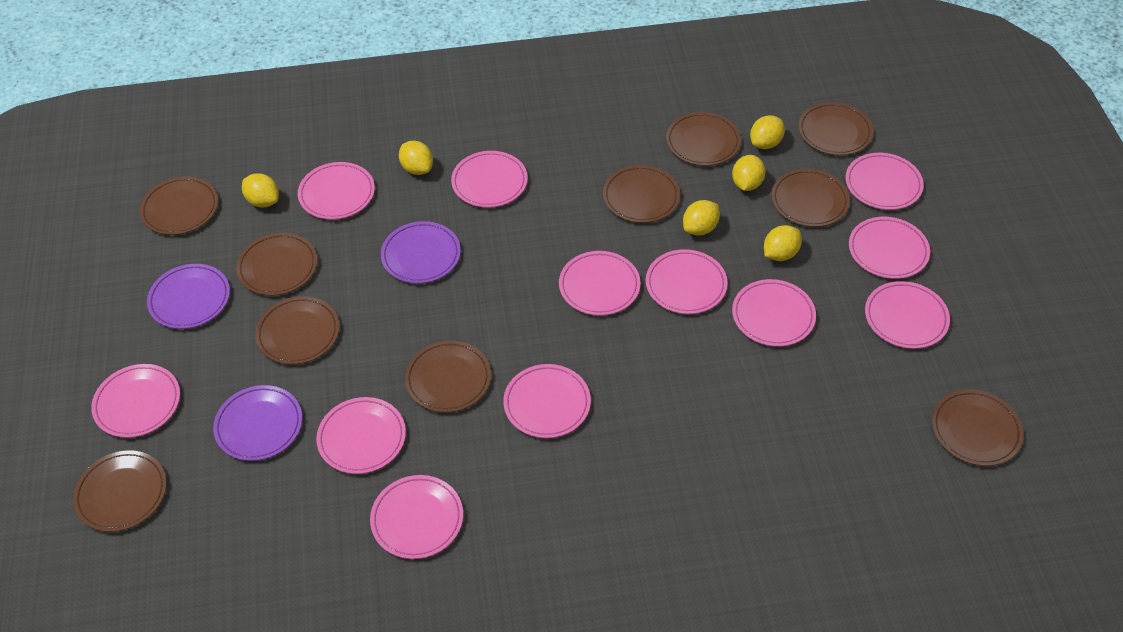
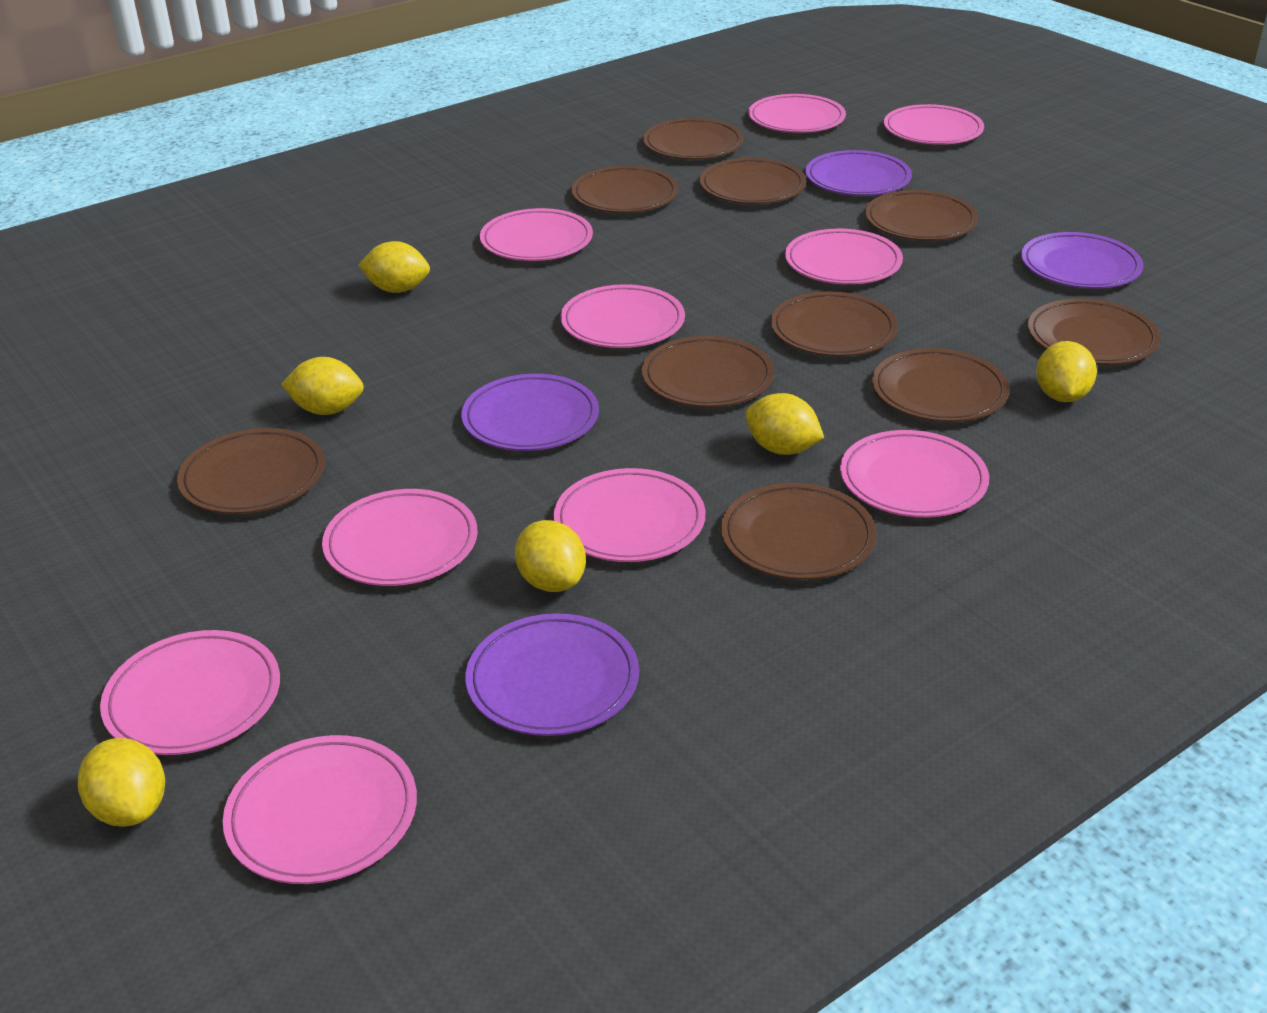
pink plate: 12 -> 10
purple plate: 3 -> 4

